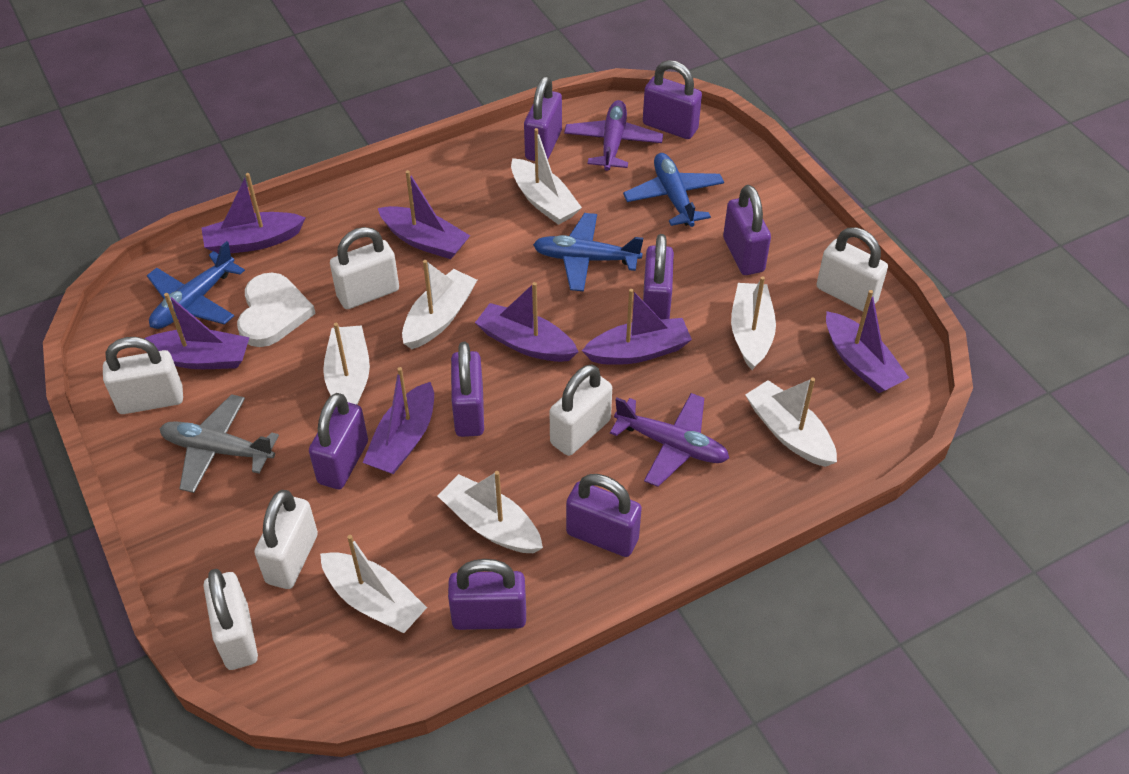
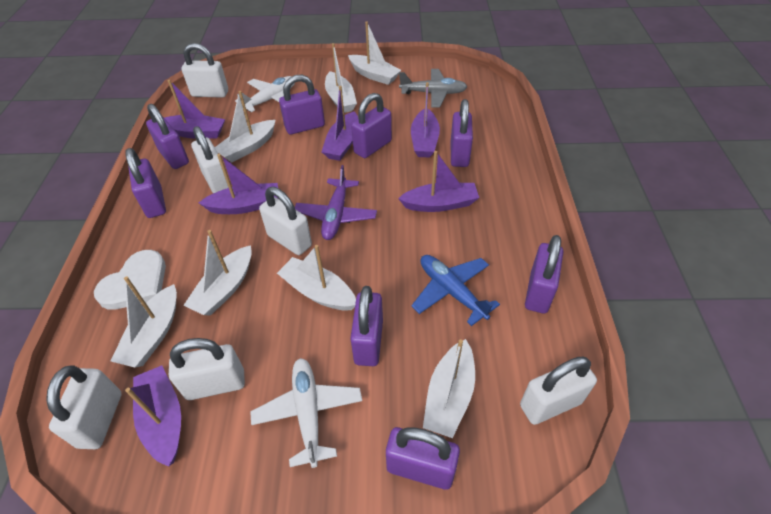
blue plane: 3 -> 1
purple boat: 7 -> 6
purple plane: 2 -> 1
white plane: 0 -> 2

